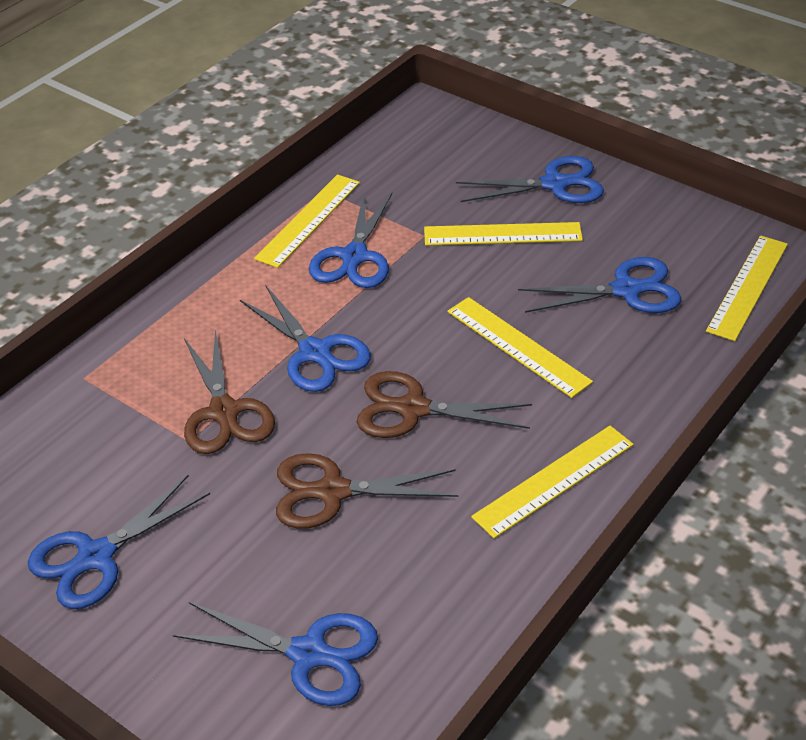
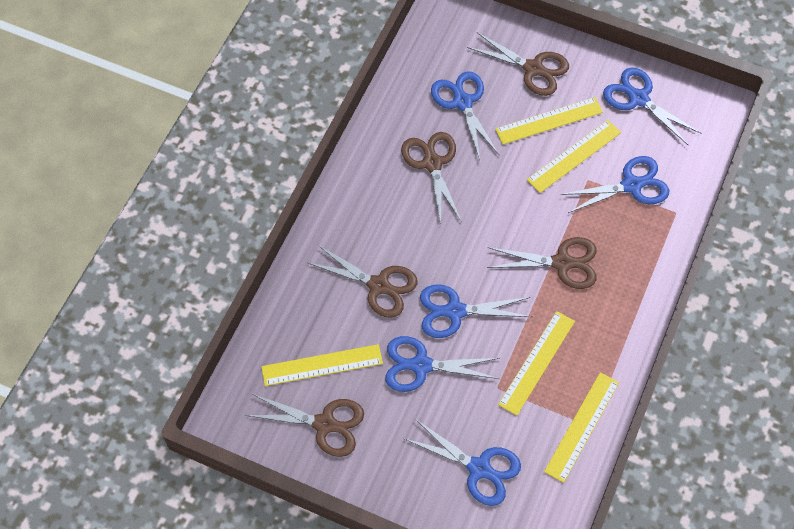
brown scissors: 3 -> 5

